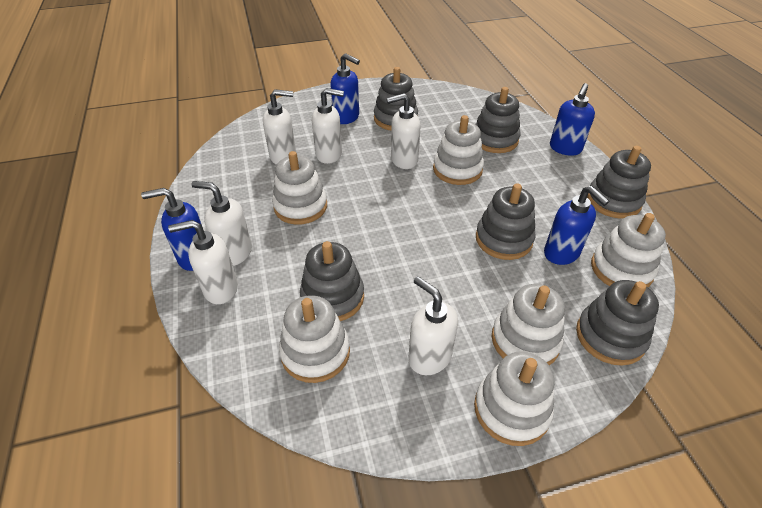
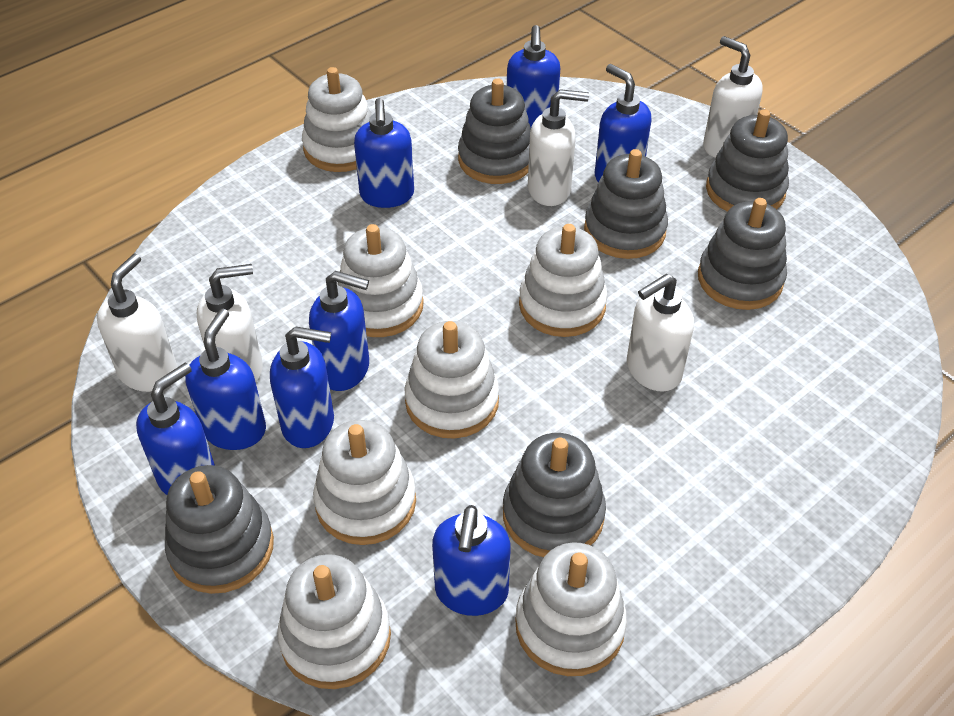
blue soap dispenser: 4 -> 8
white soap dispenser: 6 -> 5
white stacking toy: 6 -> 7

